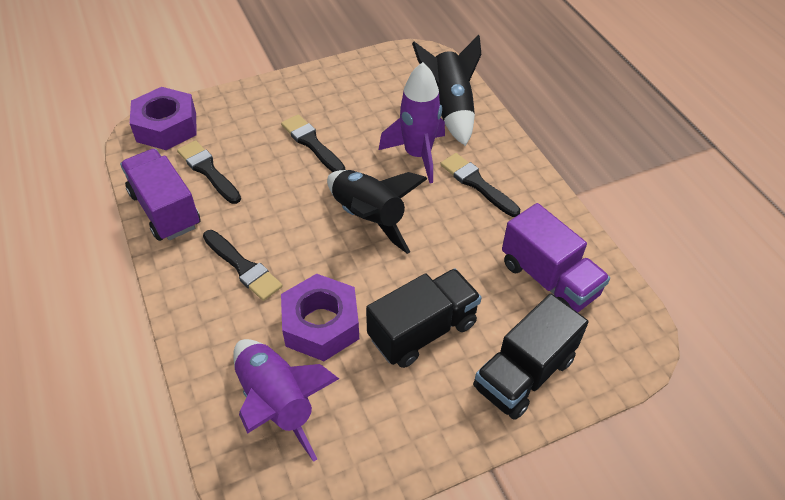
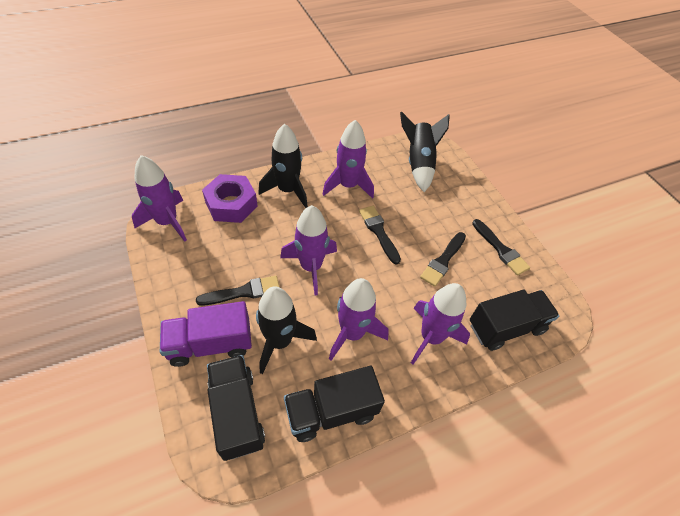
black rocket: 2 -> 3
black truck: 2 -> 3
purple nut: 2 -> 1
purple rocket: 2 -> 5
purple truck: 2 -> 1

